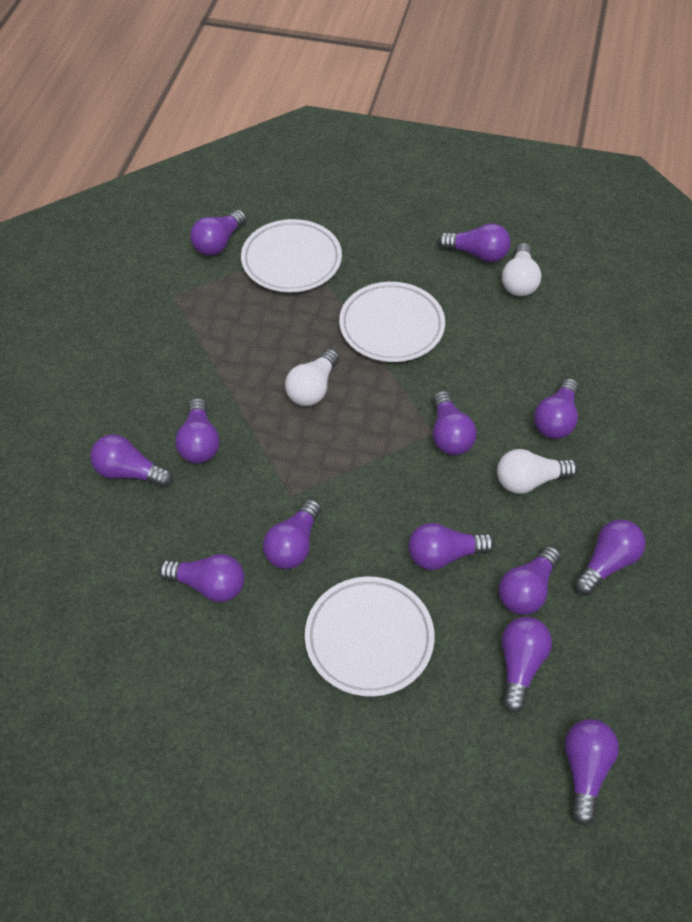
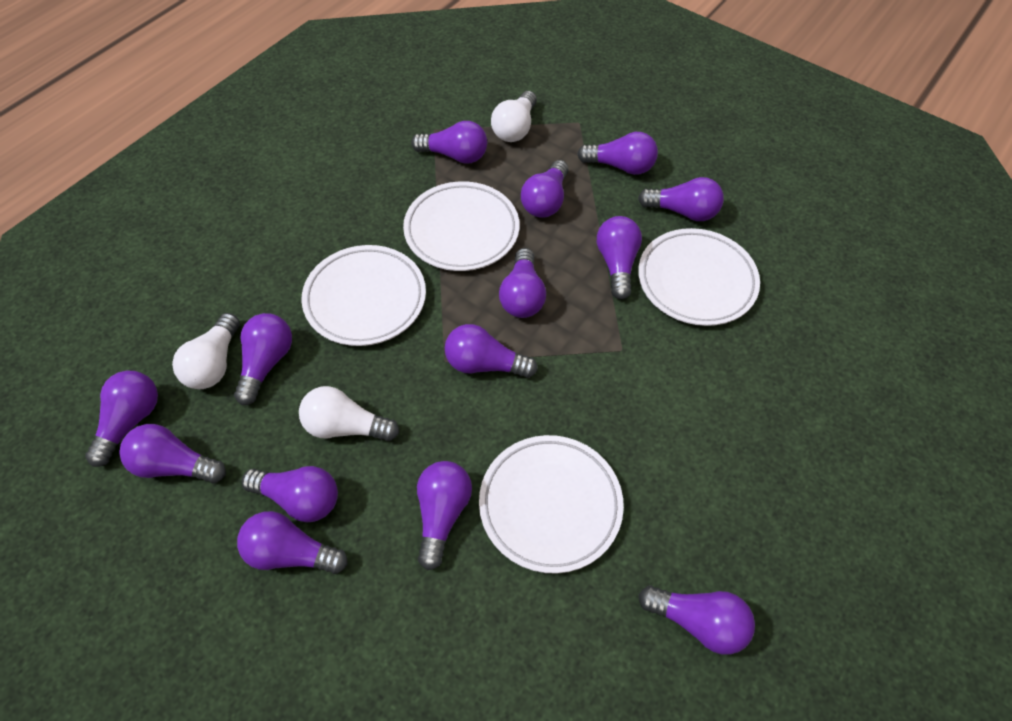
purple light bulb: 13 -> 14
white plate: 3 -> 4

